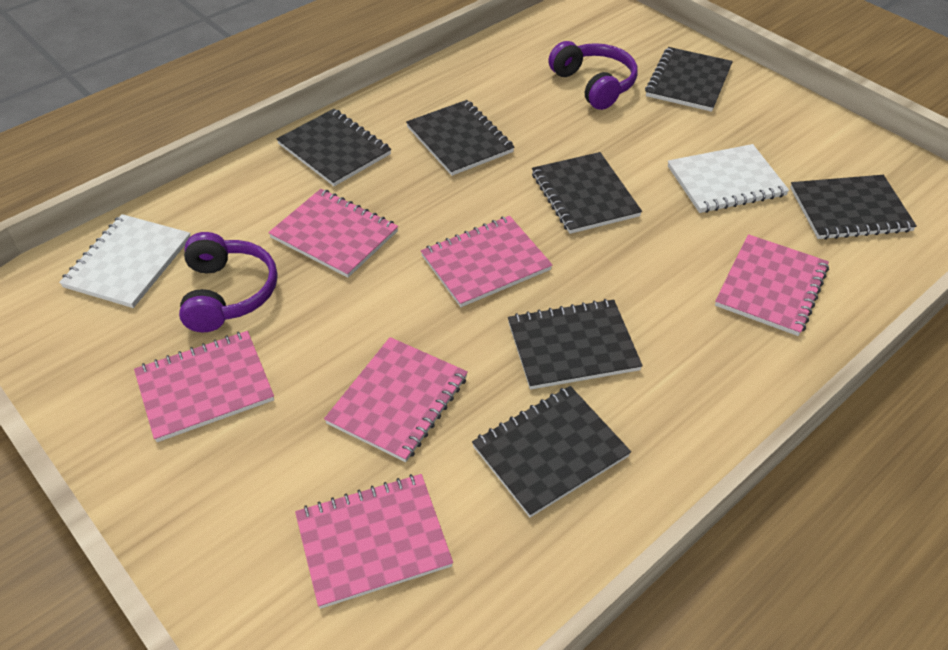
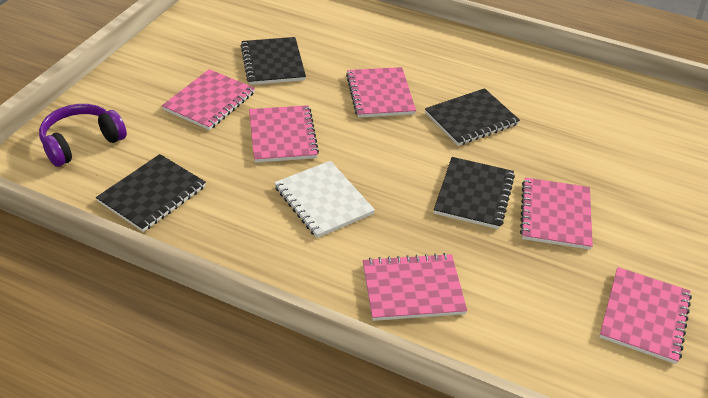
black notebook: 7 -> 4
purple headphones: 2 -> 1
white notebook: 2 -> 1

